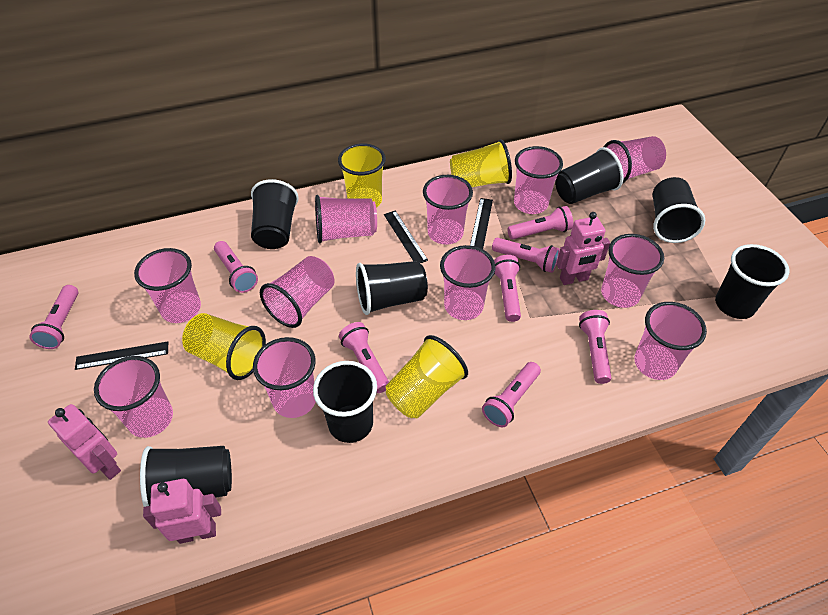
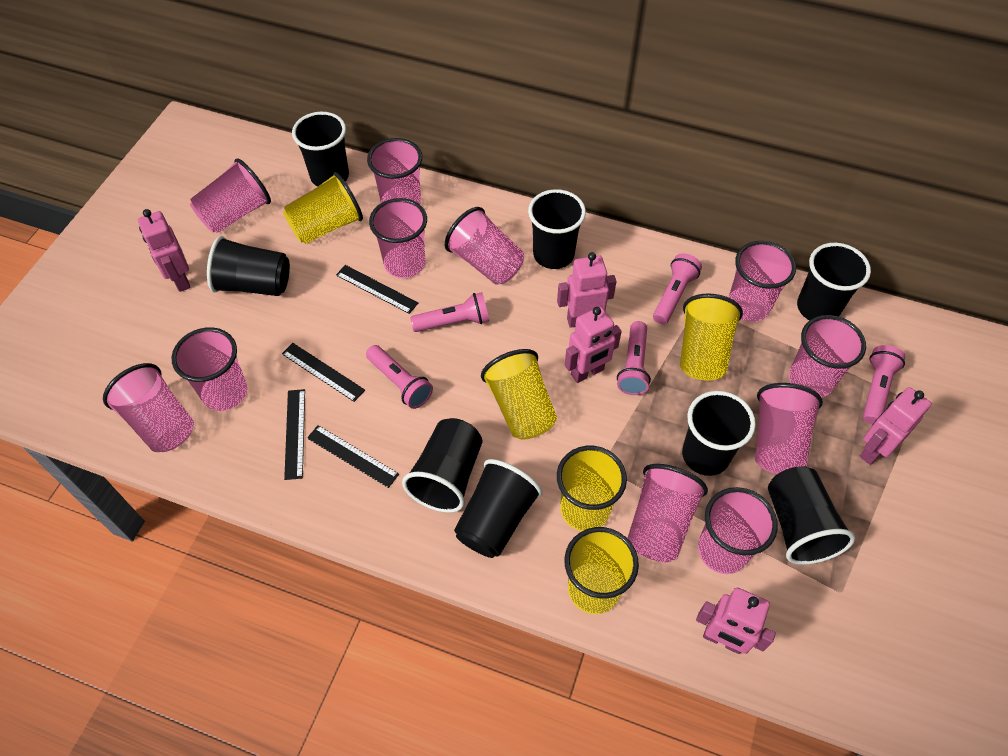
black cup: 7 -> 8
black ruler: 3 -> 4
pink flashlight: 8 -> 5
pink robot: 3 -> 5
yellow cup: 4 -> 5

